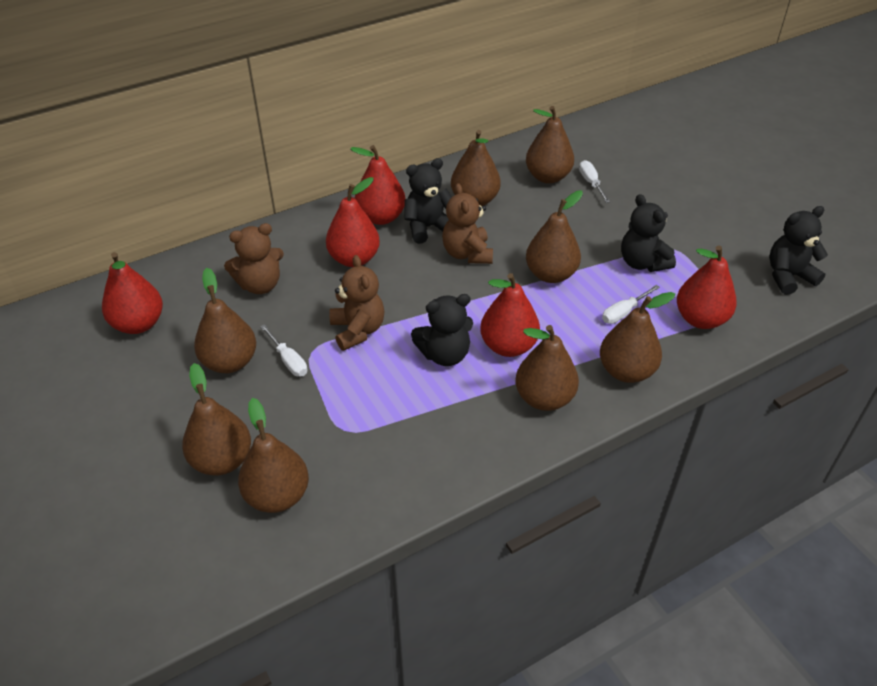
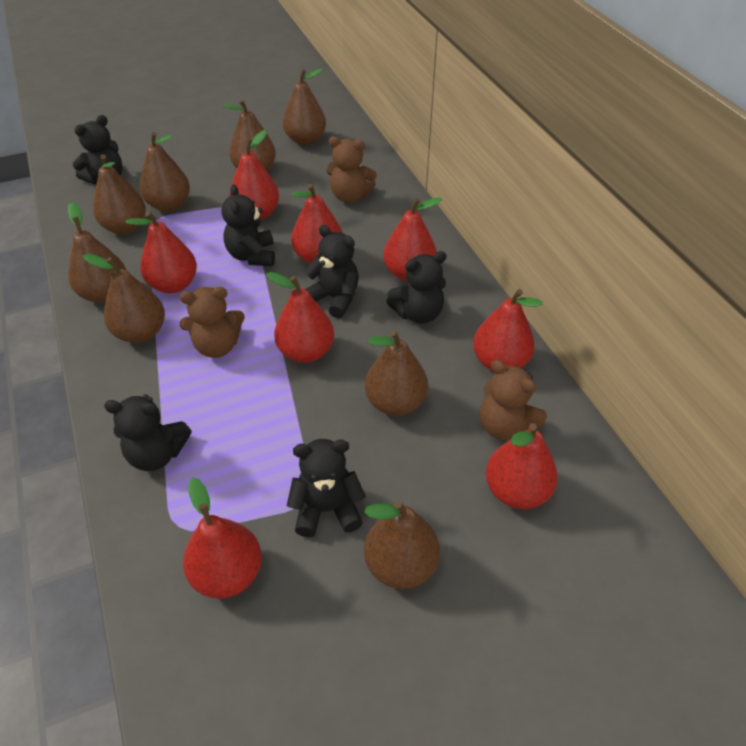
black teddy bear: 4 -> 6
red pear: 5 -> 8
white screwdriver: 3 -> 0

